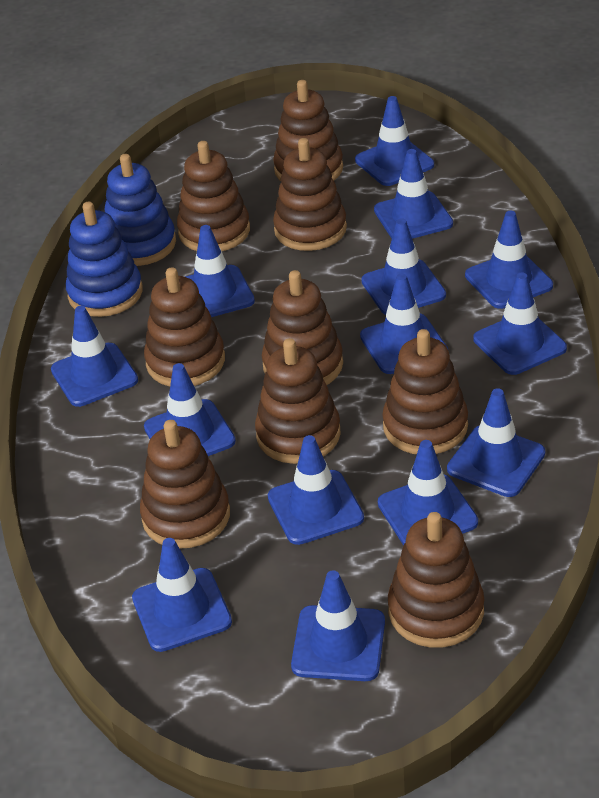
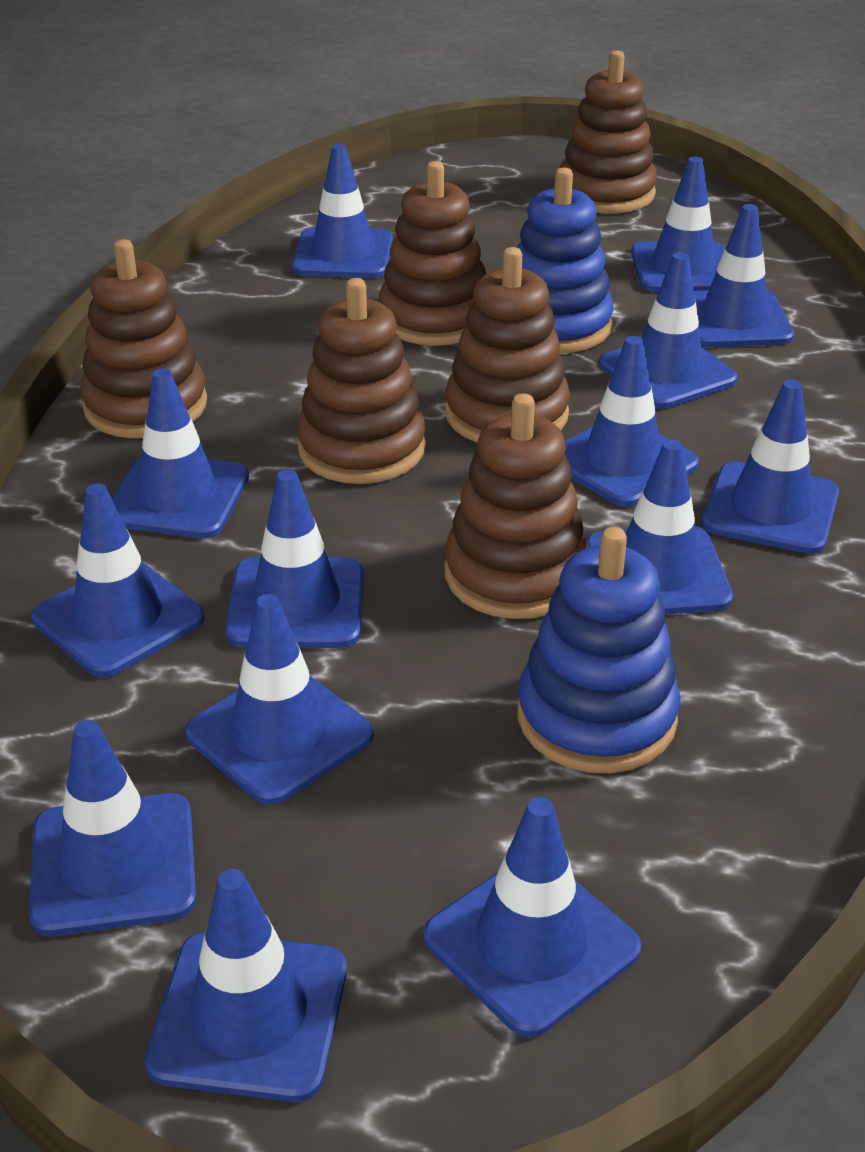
brown stacking toy: 9 -> 6

